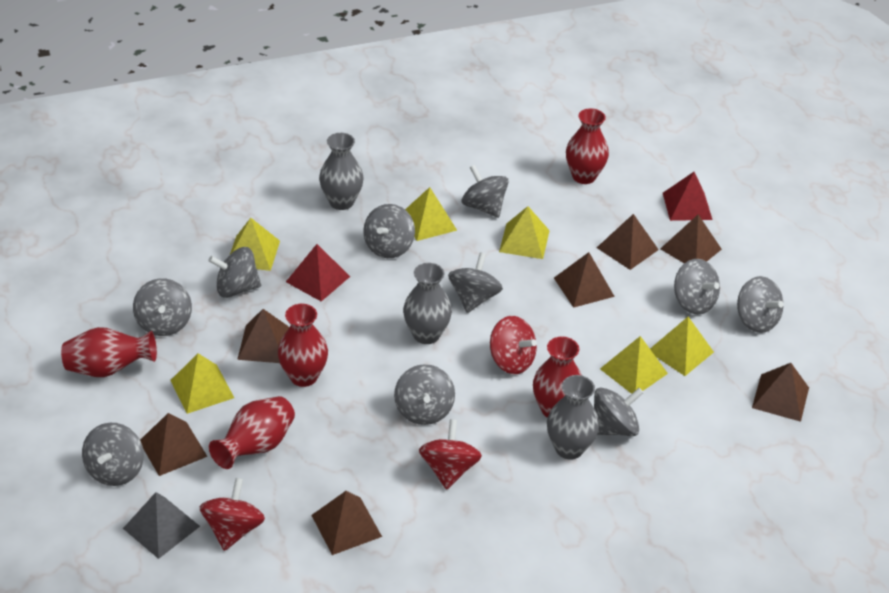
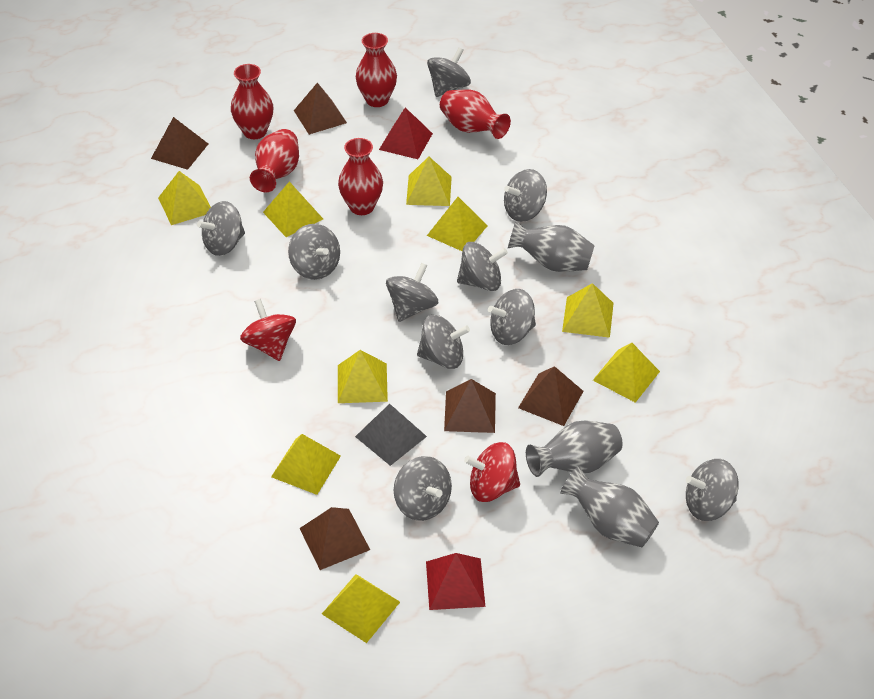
brown pyramid: 7 -> 5
red spinning top: 3 -> 2
yellow pyramid: 6 -> 9

